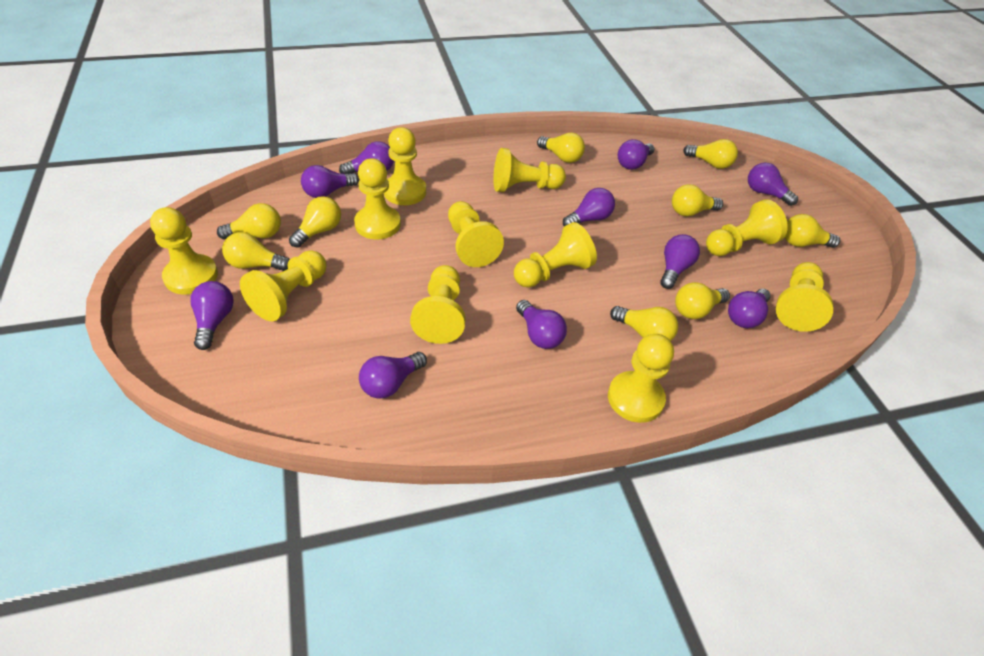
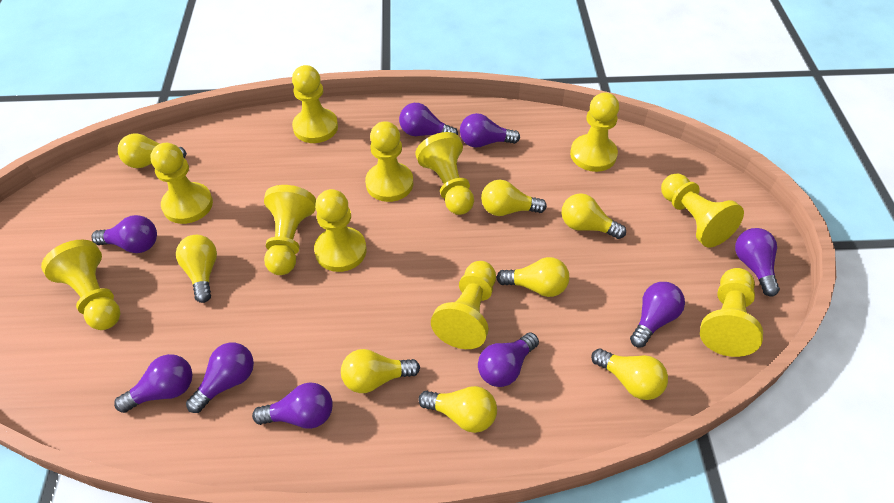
purple light bulb: 10 -> 9
yellow light bulb: 9 -> 8

